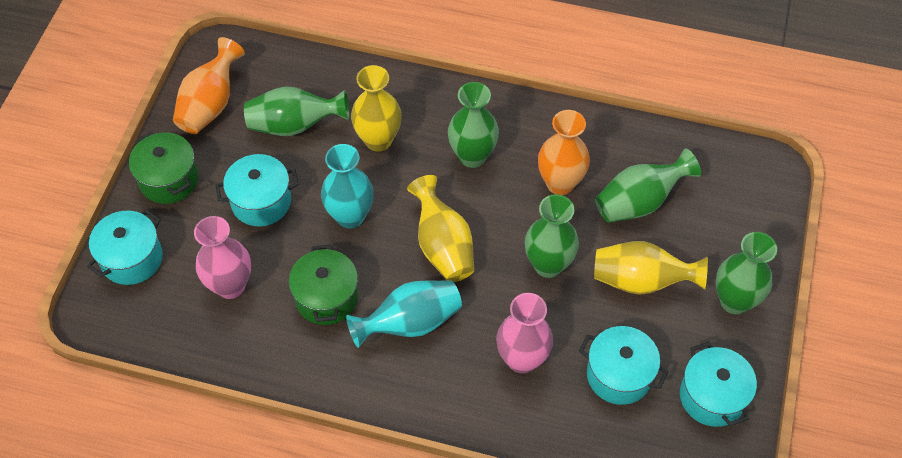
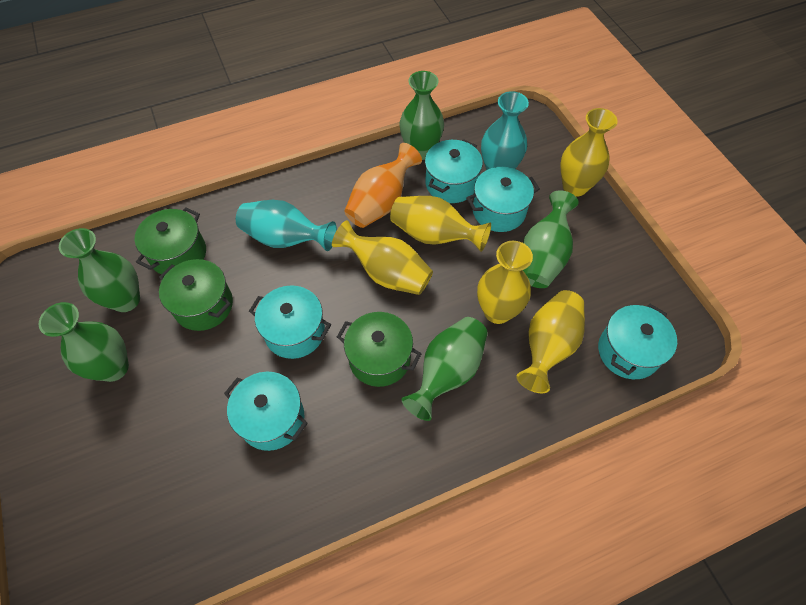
green pot: 2 -> 3
orange vase: 2 -> 1
pink vase: 2 -> 0
turquoise pot: 4 -> 5
yellow vase: 3 -> 5

